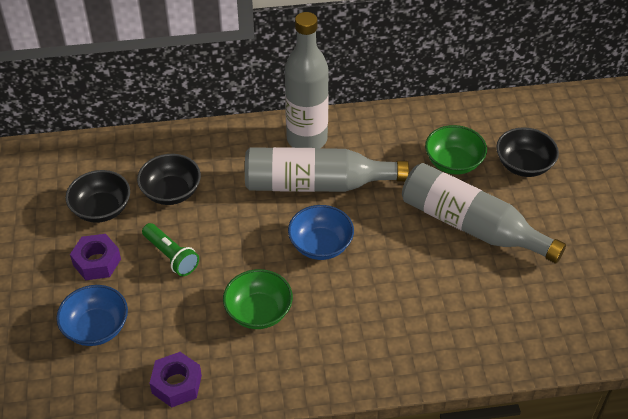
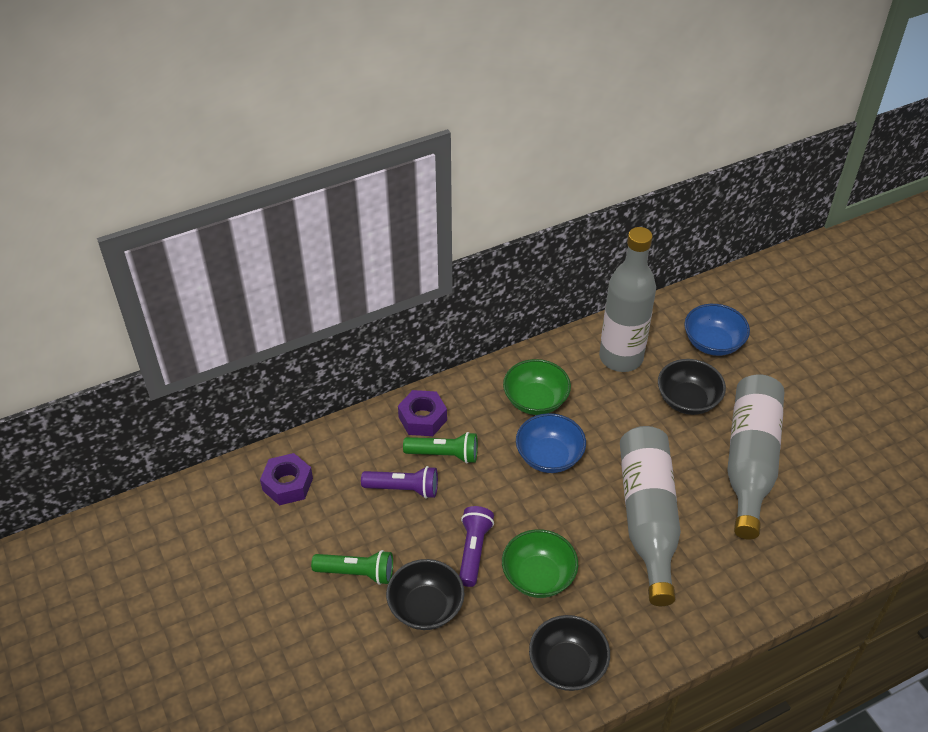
green flashlight: 1 -> 2
purple flashlight: 0 -> 2

